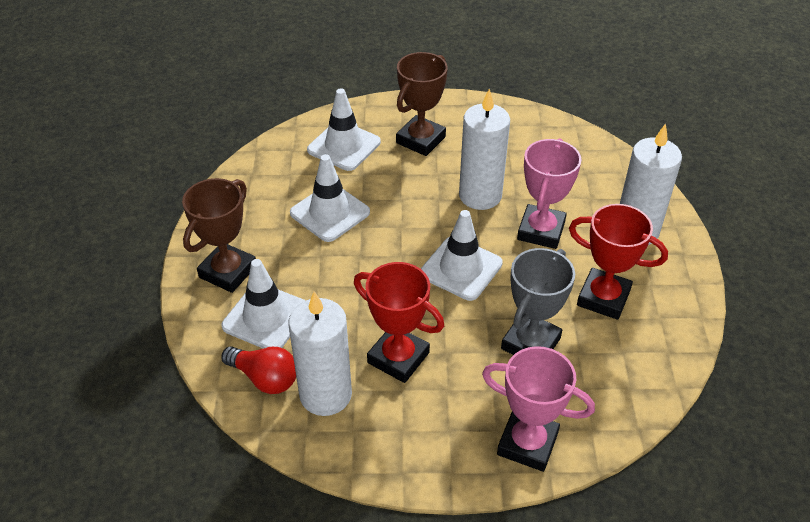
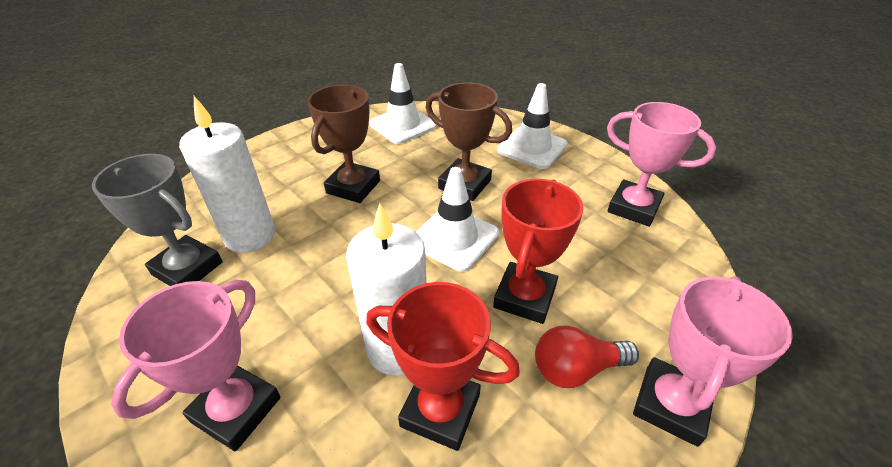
pink trophy: 2 -> 3
white candle: 3 -> 2
white traffic cone: 4 -> 3

